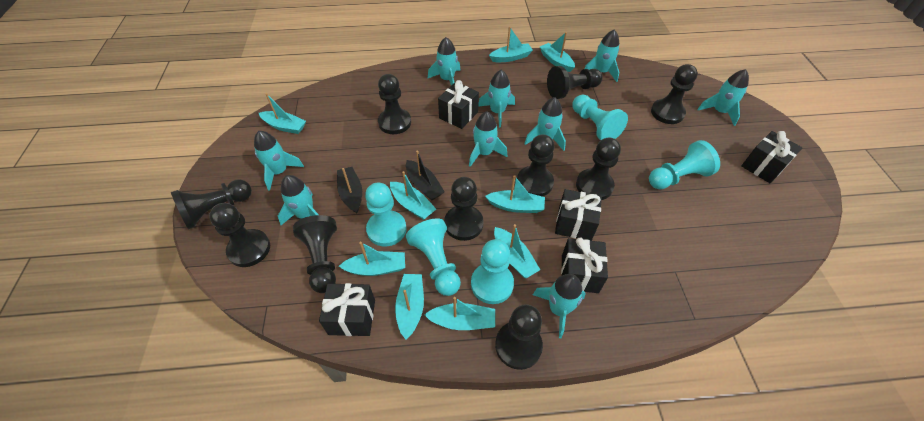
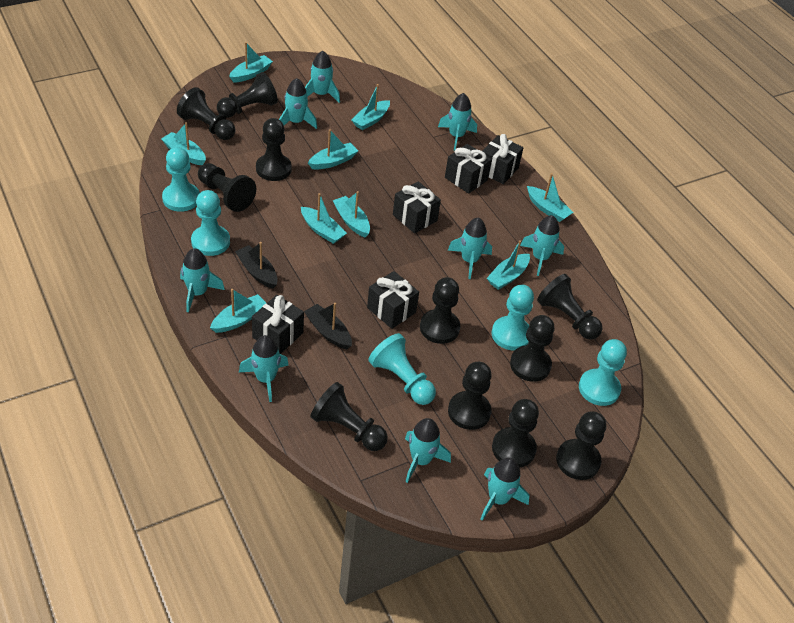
black pawn: 10 -> 11

